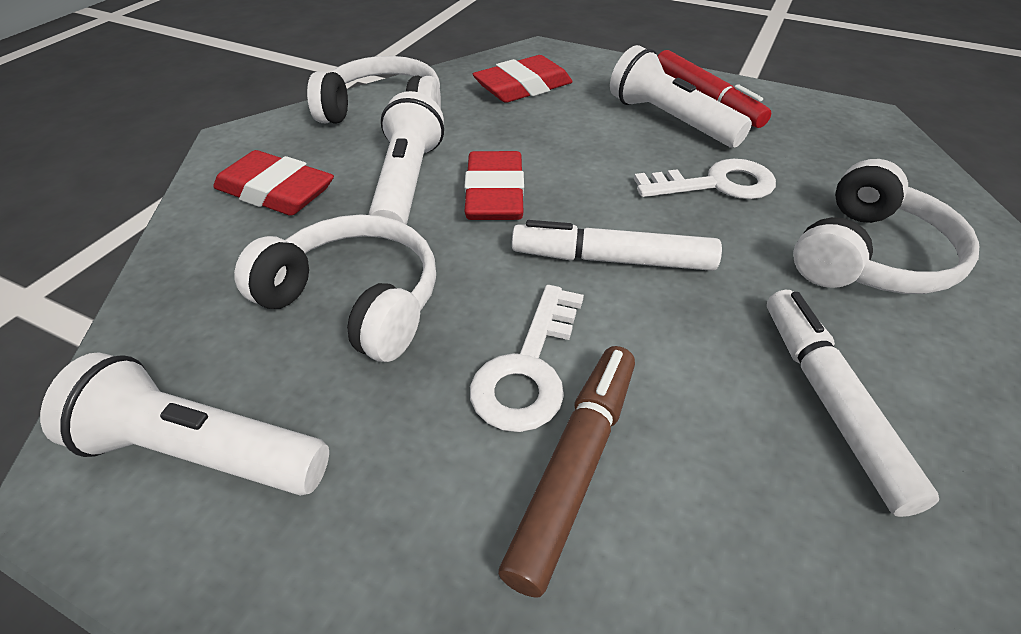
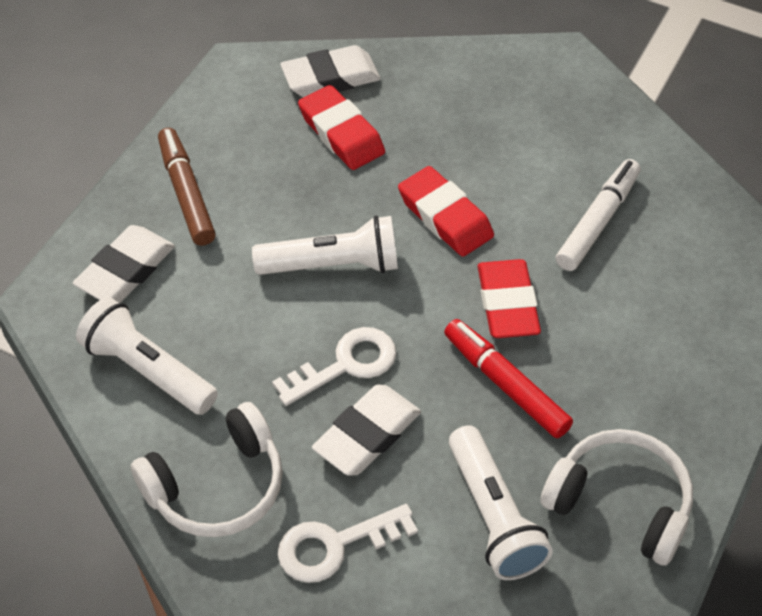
white eraser: 0 -> 3
white headphones: 3 -> 2
white marker: 2 -> 1

